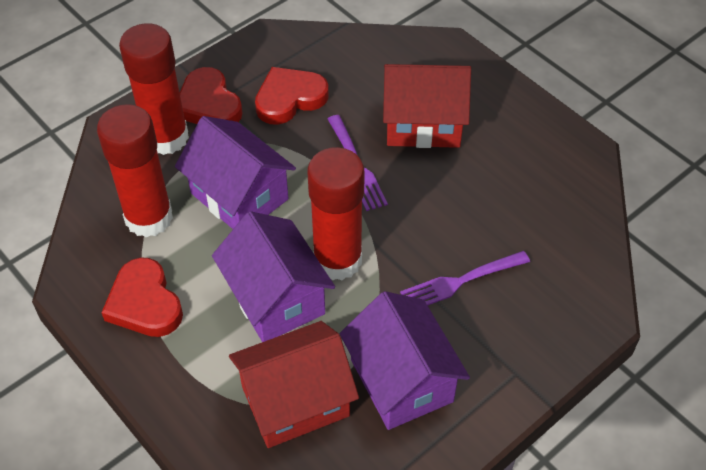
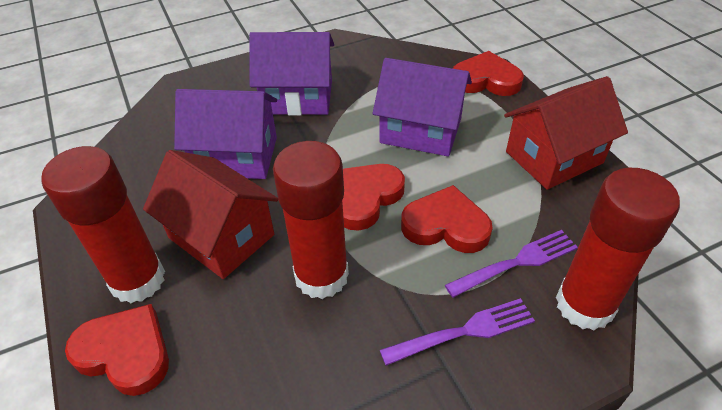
red heart: 3 -> 4

